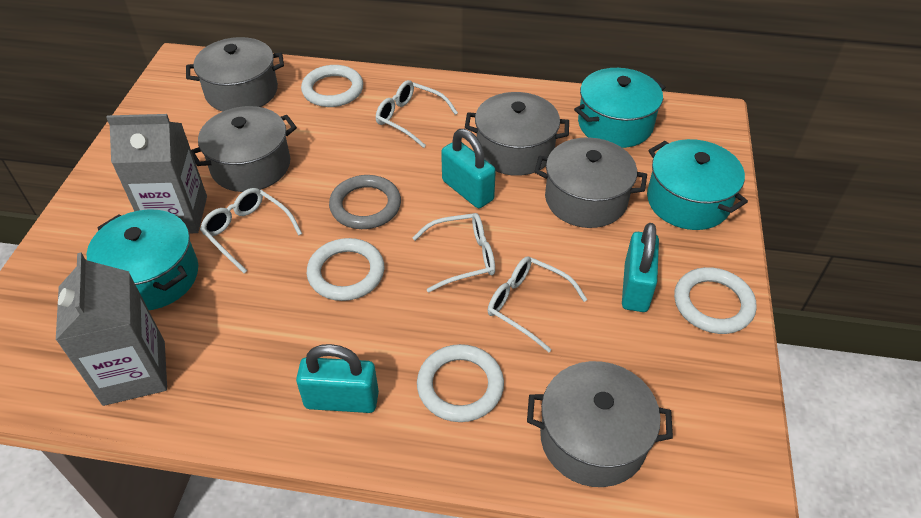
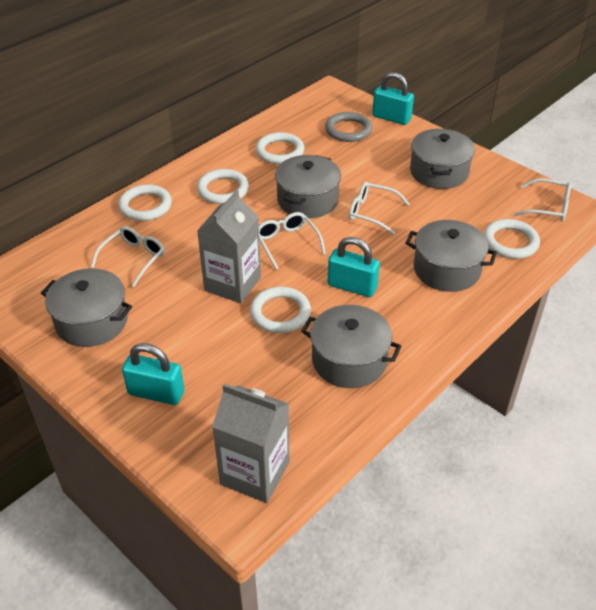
turquoise pot: 3 -> 0
white ring: 4 -> 5

